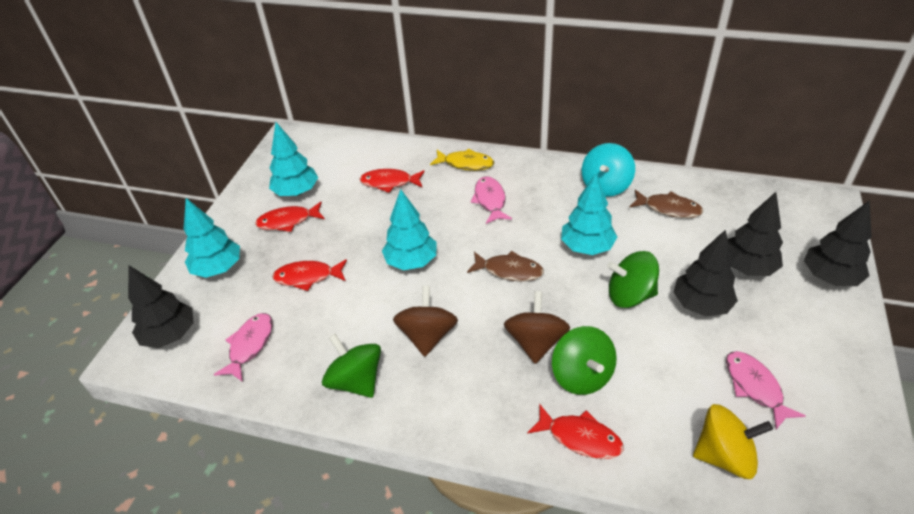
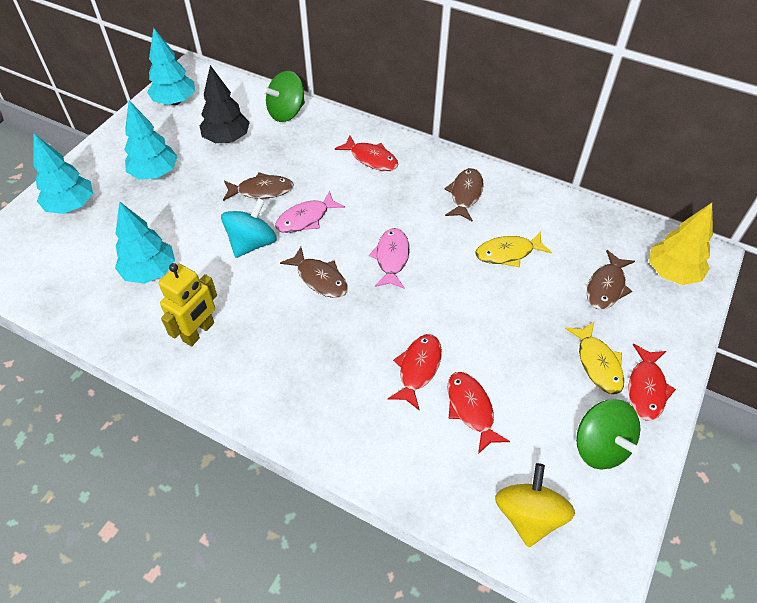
black tree: 4 -> 1
brown fish: 2 -> 4
brown spinning top: 2 -> 0
green spinning top: 3 -> 2
pink fish: 3 -> 2
yellow fish: 1 -> 2
yellow robot: 0 -> 1
yellow tree: 0 -> 1

